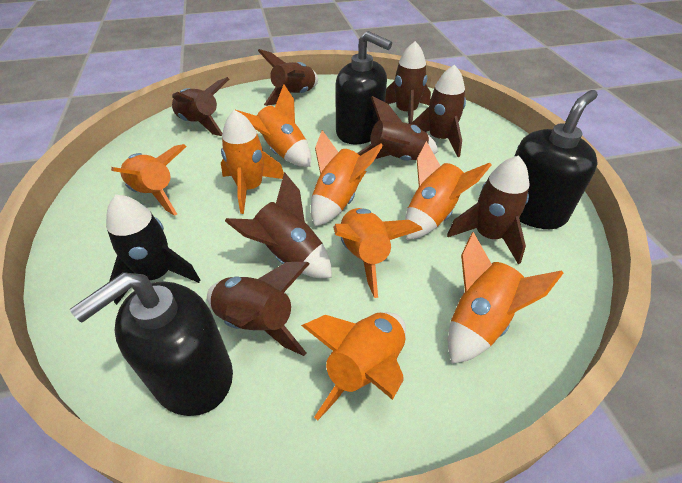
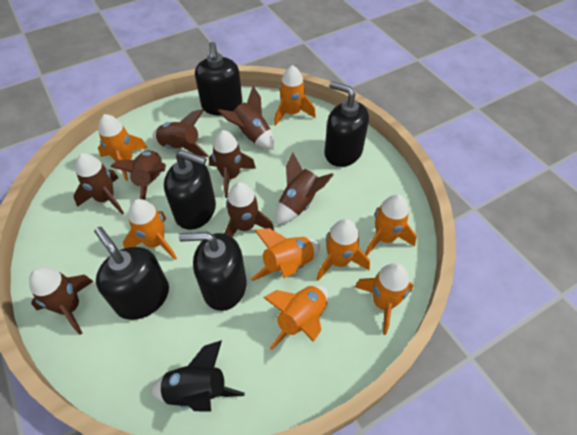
black soap dispenser: 3 -> 5

